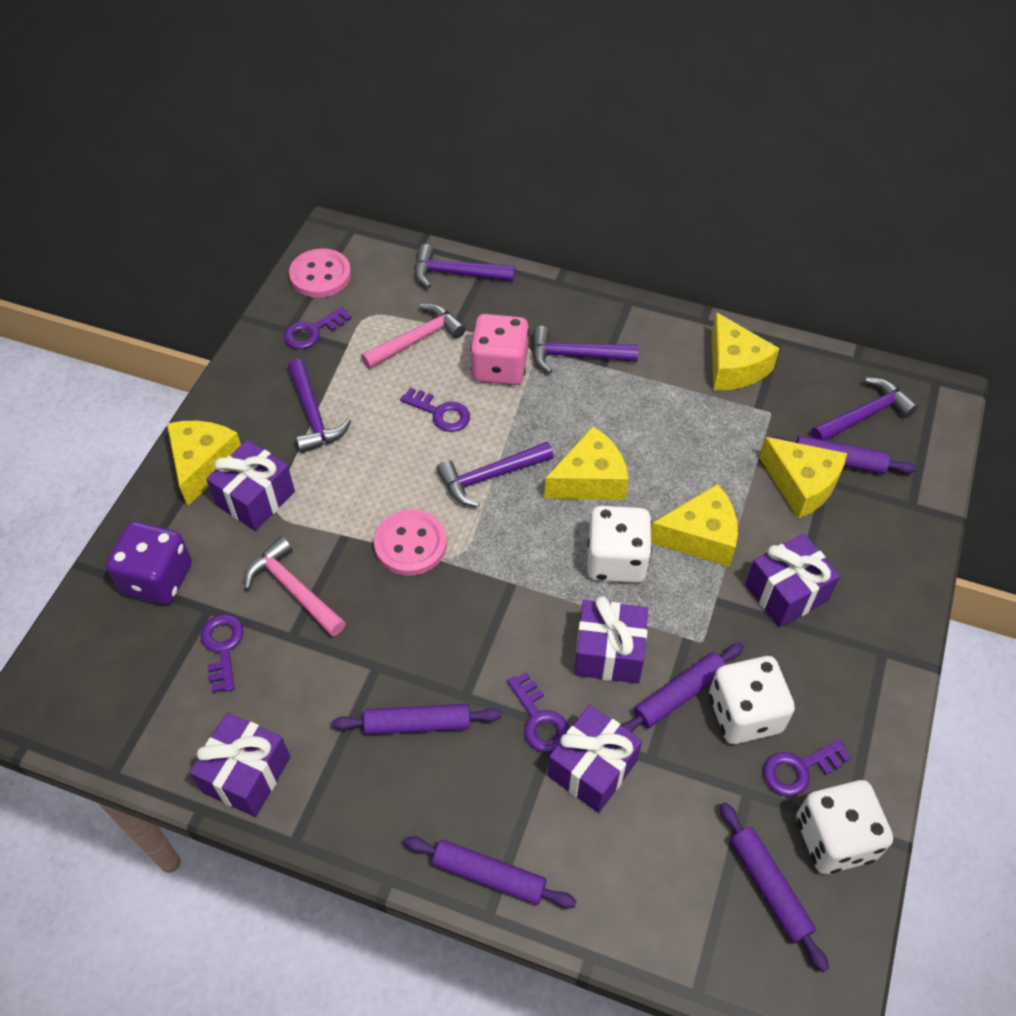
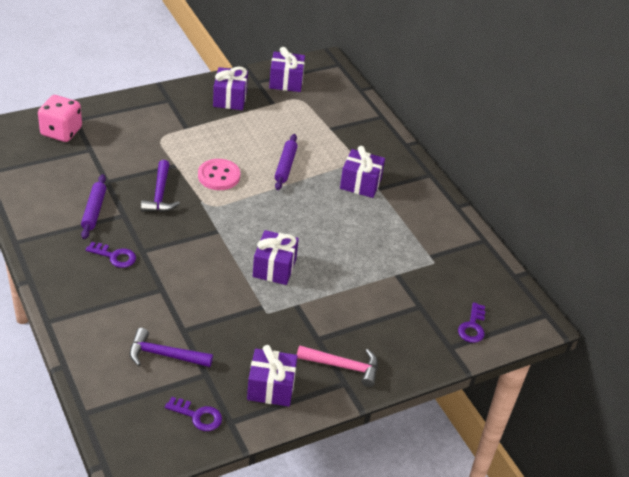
pink button: 2 -> 1
pink hammer: 2 -> 1
purple dice: 1 -> 0
purple hammer: 5 -> 2
purple key: 5 -> 3
purple rolling pin: 5 -> 2
white dice: 3 -> 0
yellow cheese: 5 -> 0

